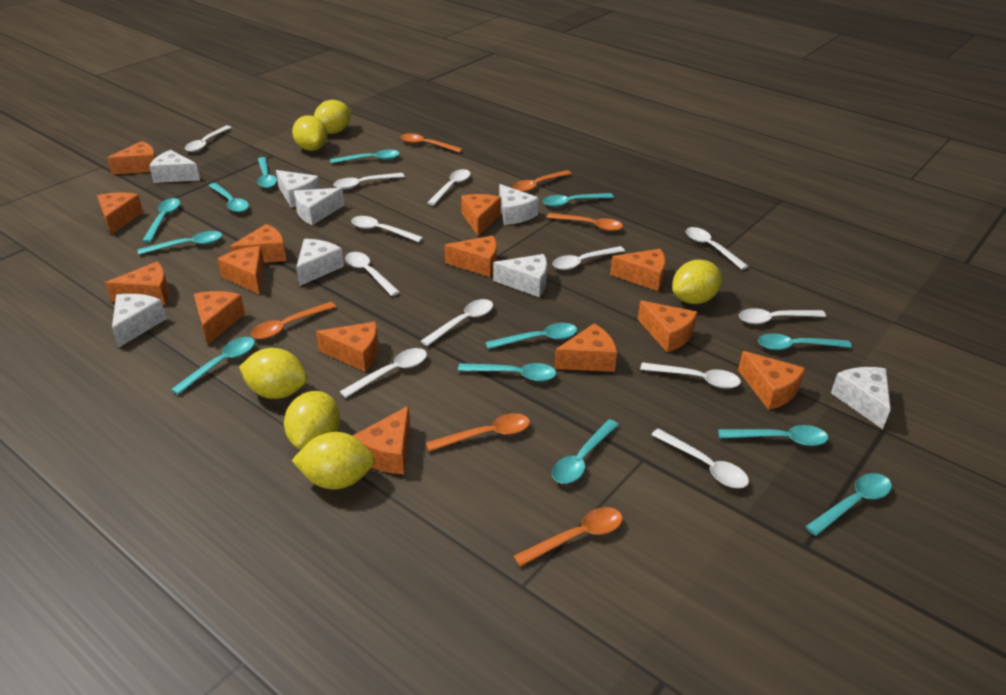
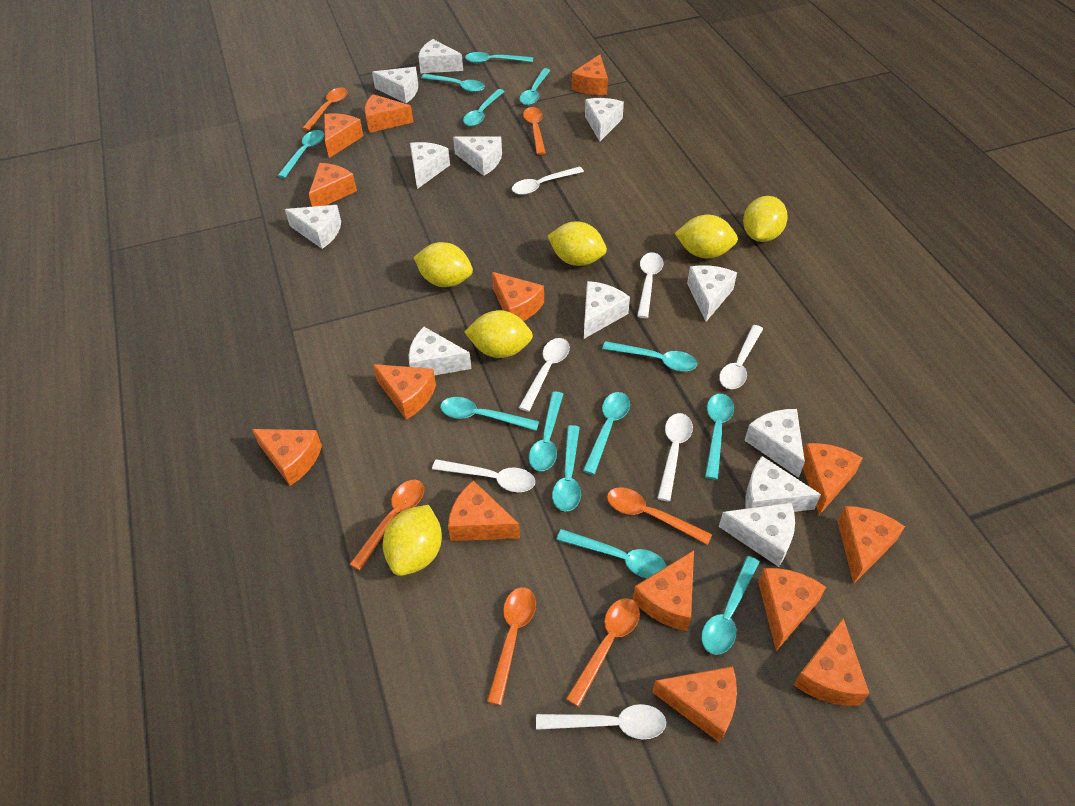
white cheese: 8 -> 12
white spoon: 12 -> 7

